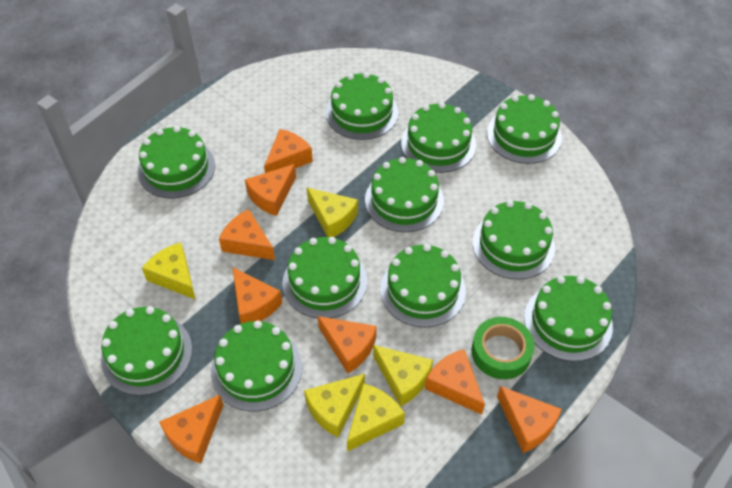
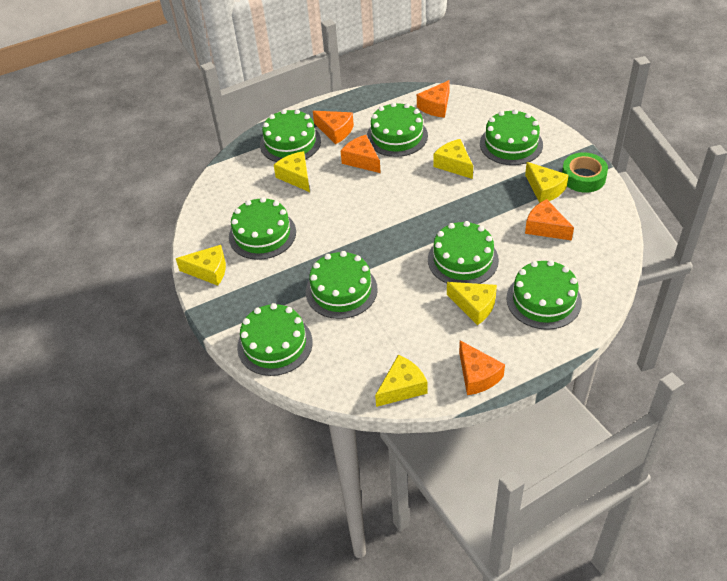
green cake: 11 -> 8
orange cheese: 8 -> 5
yellow cheese: 5 -> 6

